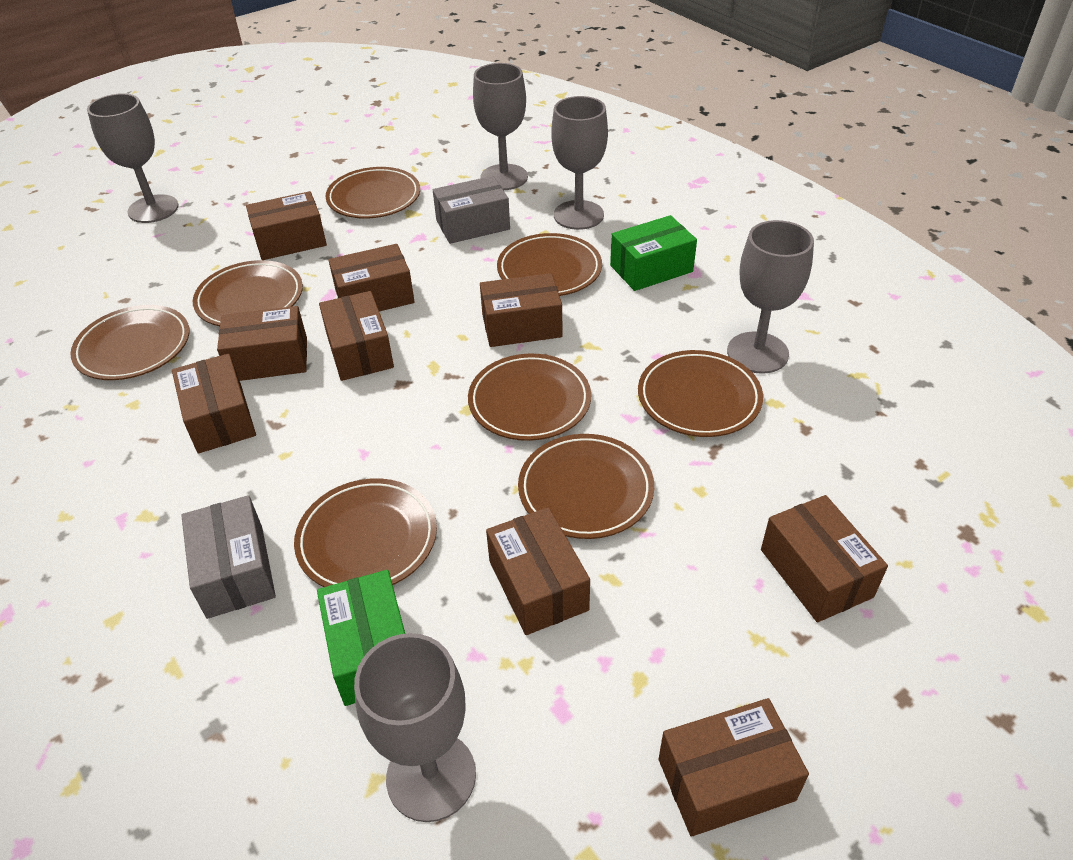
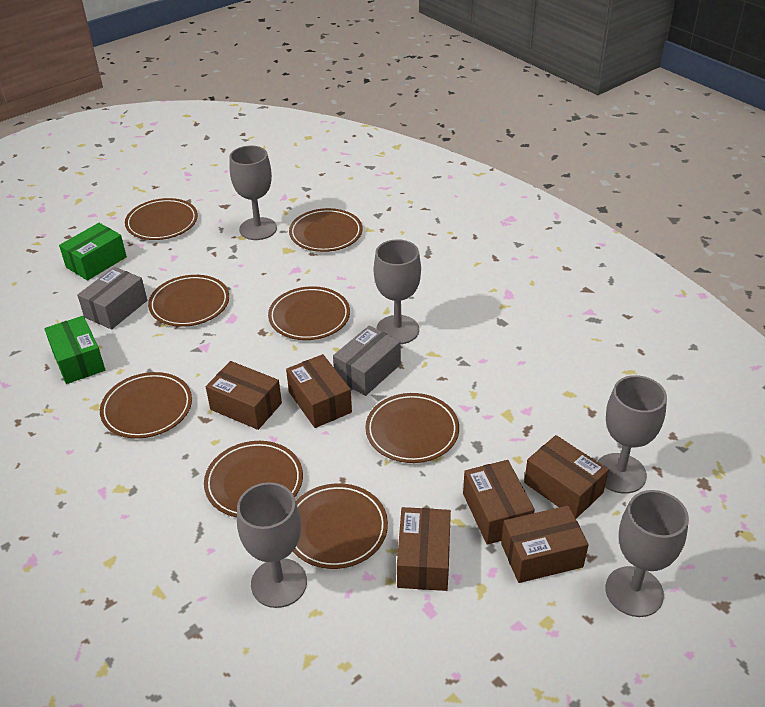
brown box: 9 -> 6

